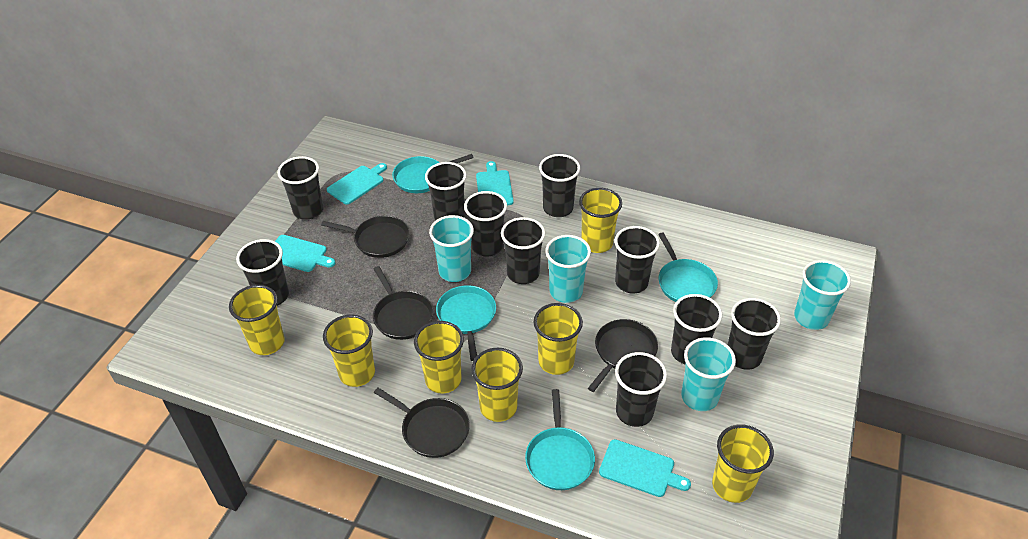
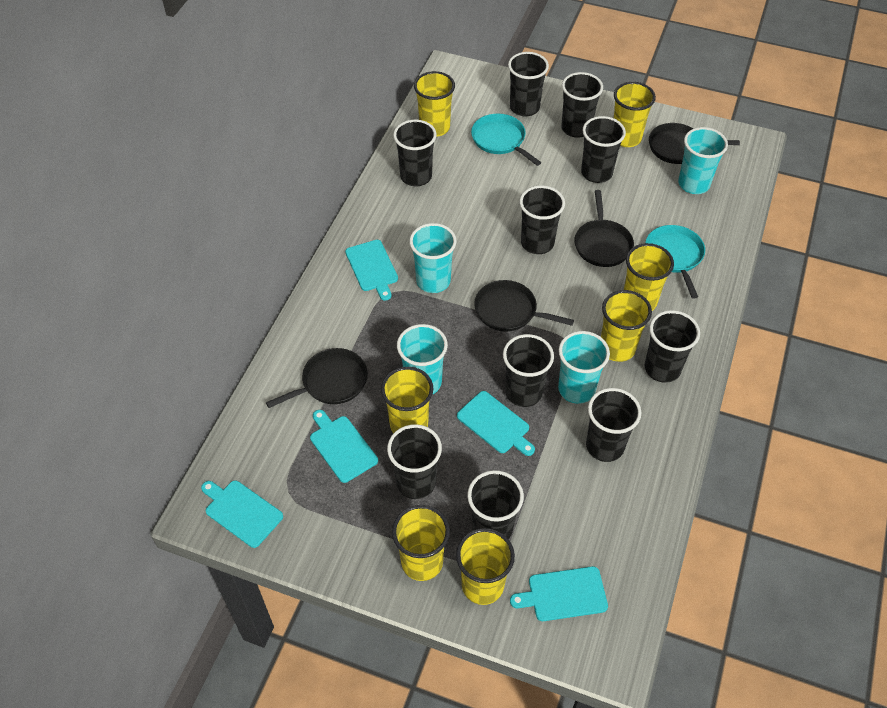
turquoise cutting board: 4 -> 5
turquoise pan: 4 -> 2

